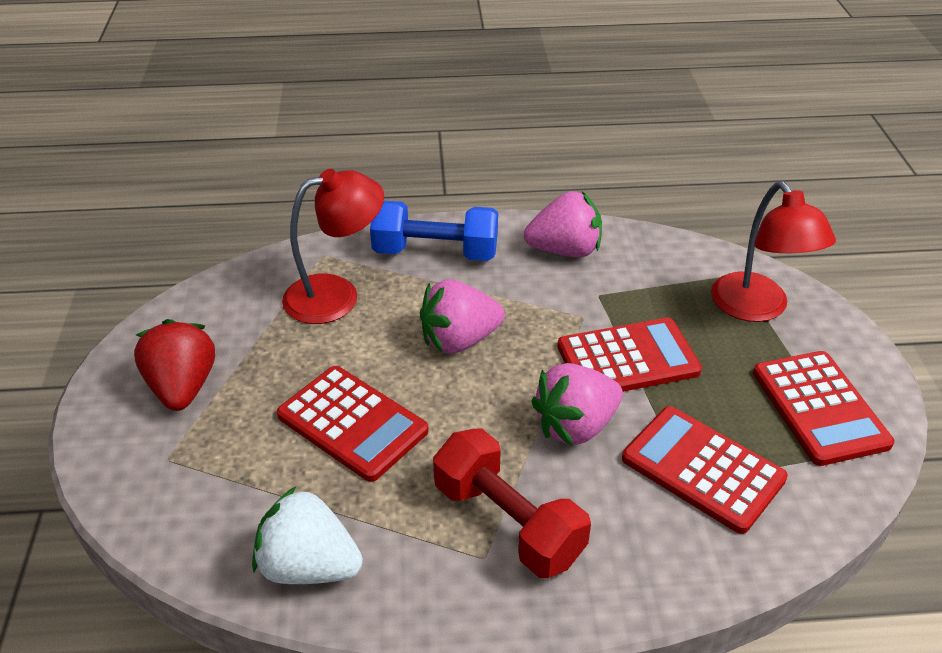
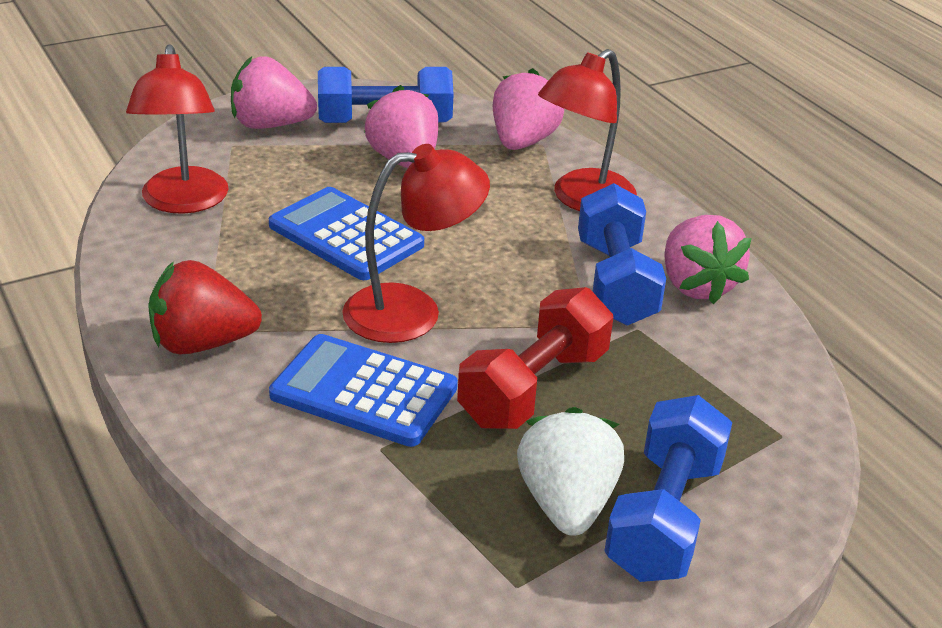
blue calculator: 0 -> 2
blue dumbbell: 1 -> 3
pink strawberry: 3 -> 4
red calculator: 4 -> 0
red lamp: 2 -> 3

